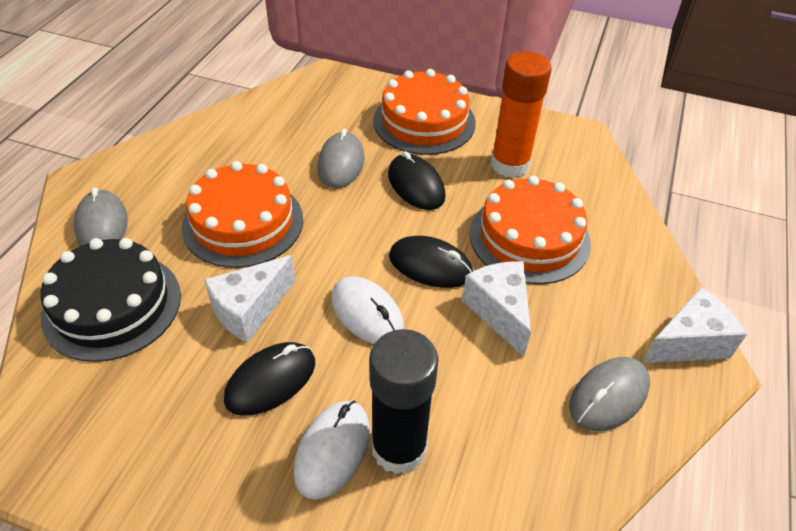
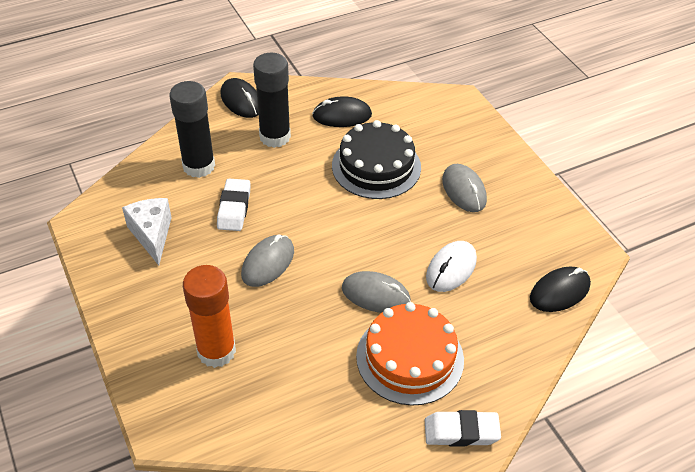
black glue stick: 1 -> 2
orange cake: 3 -> 1
white cheese: 3 -> 1
white eraser: 0 -> 2
white mouse: 2 -> 1

